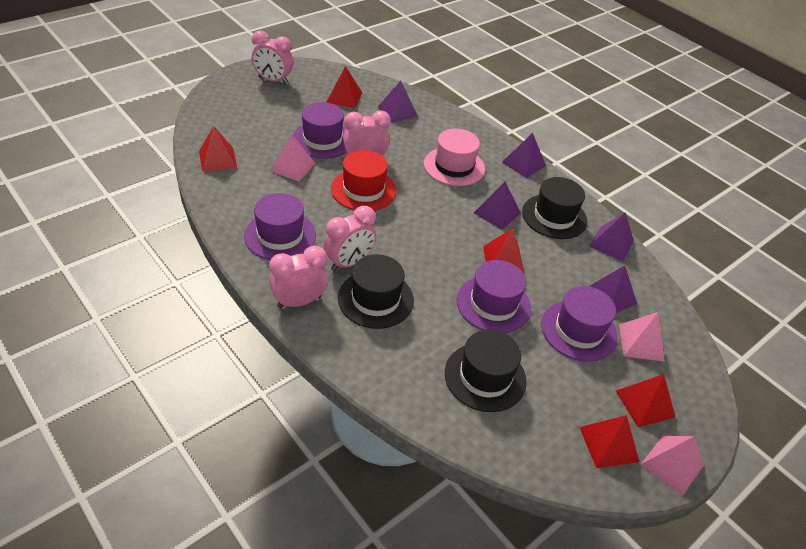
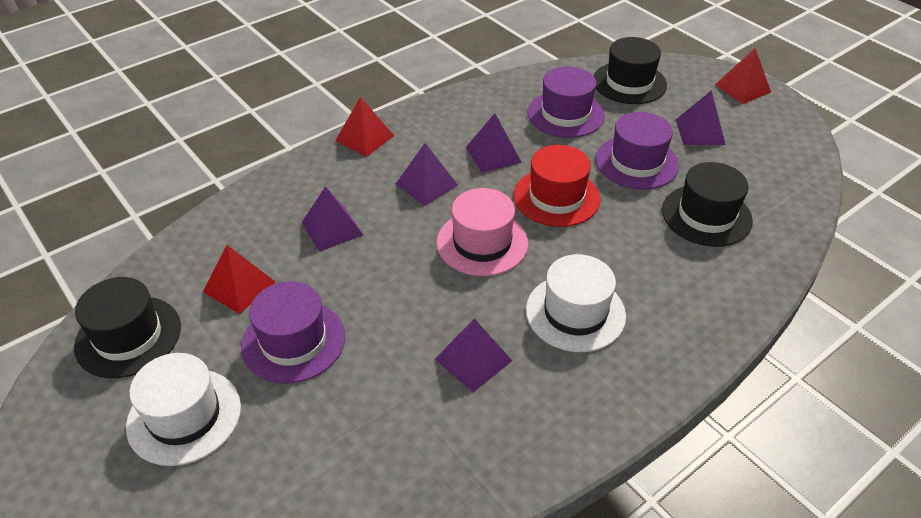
pink clock: 4 -> 0
pink pyramid: 3 -> 0
purple hat: 4 -> 3
red pyramid: 5 -> 3
white hat: 0 -> 2

